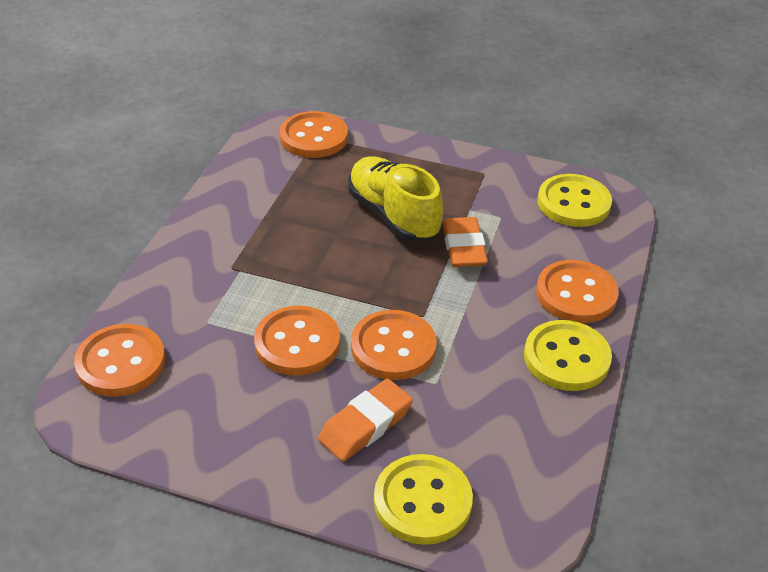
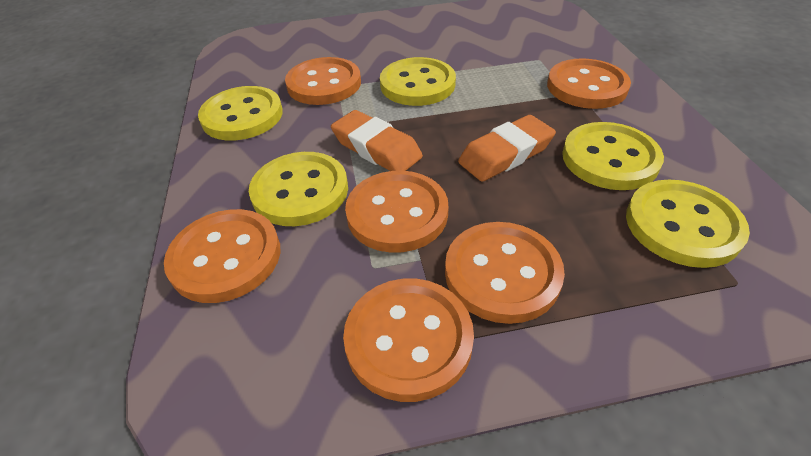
orange button: 5 -> 6
yellow button: 3 -> 5
yellow shoe: 1 -> 0

